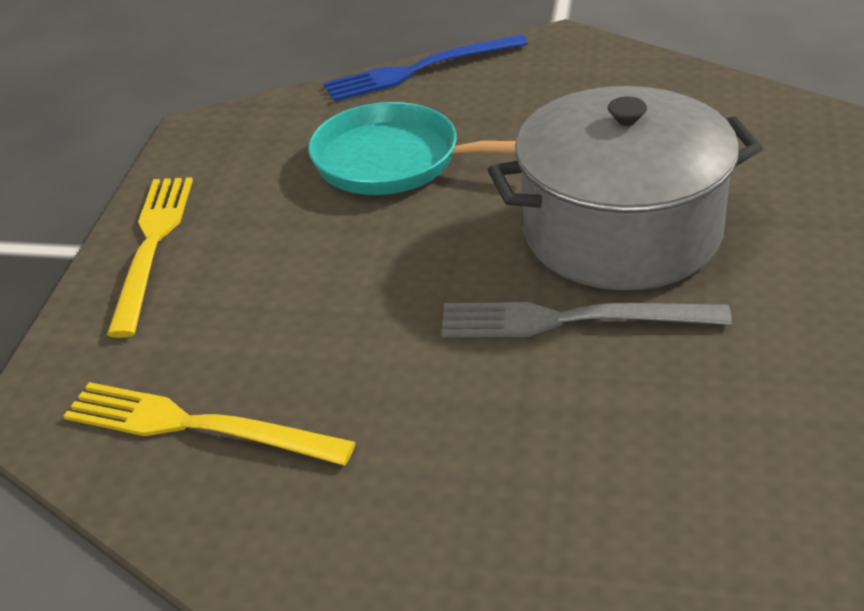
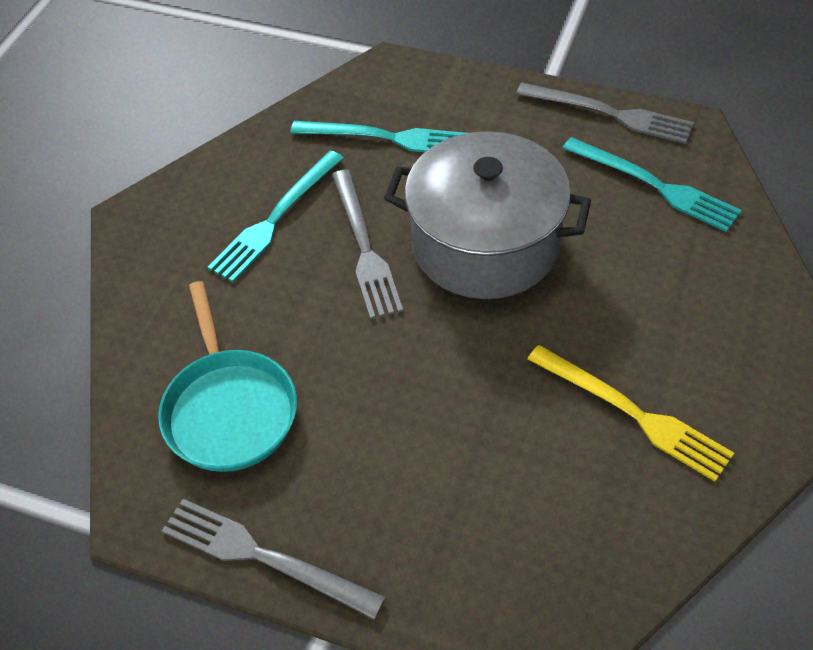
blue fork: 1 -> 0
grey fork: 1 -> 3
turquoise fork: 0 -> 3
yellow fork: 2 -> 1

